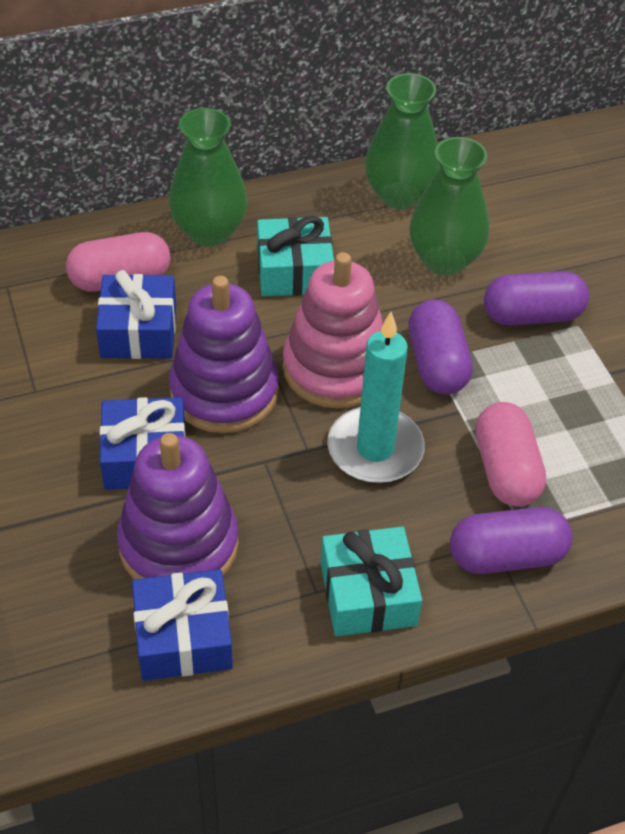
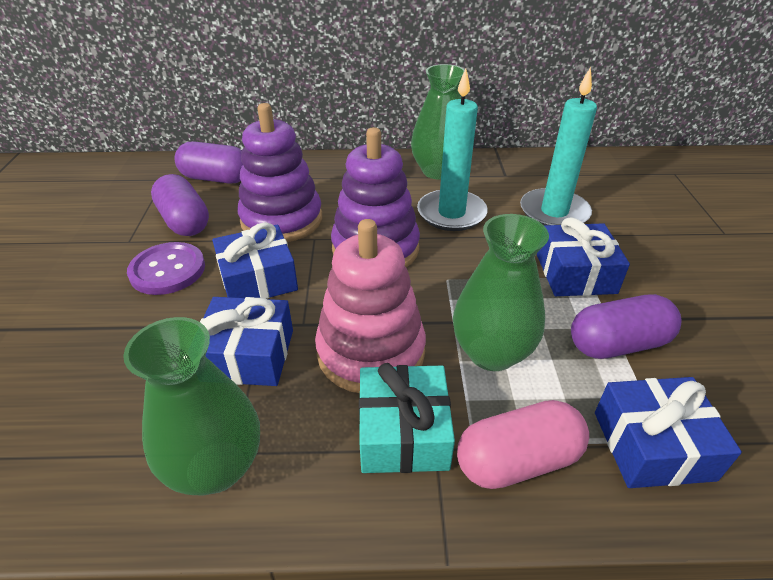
blue gift: 3 -> 4
pink capsule: 2 -> 1
purple button: 0 -> 1
turquoise candle: 1 -> 2
turquoise gift: 2 -> 1

